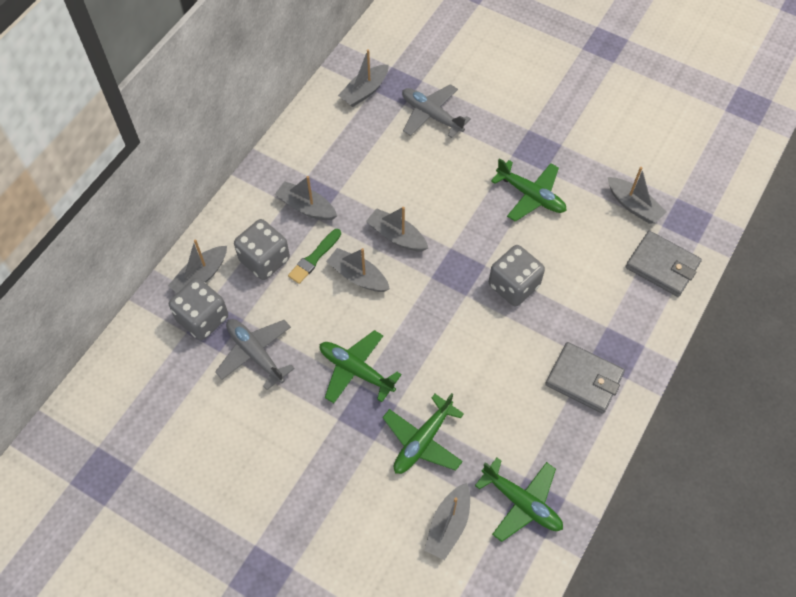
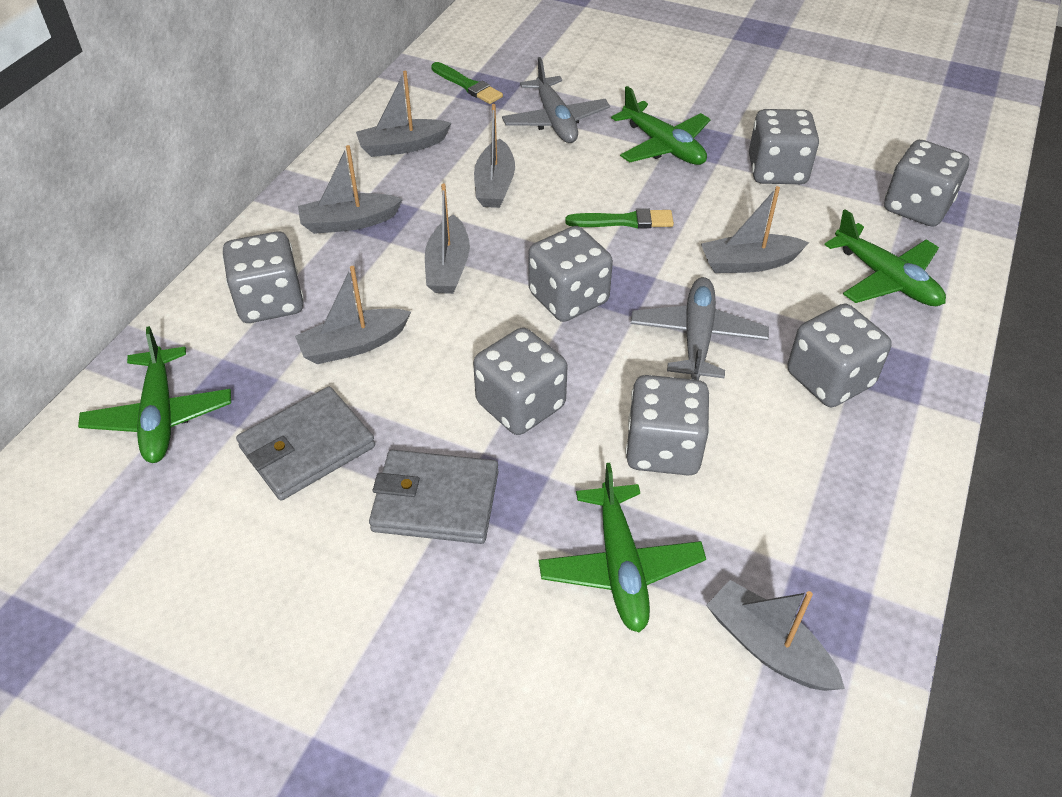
green brush: 1 -> 2
grey dice: 3 -> 7

